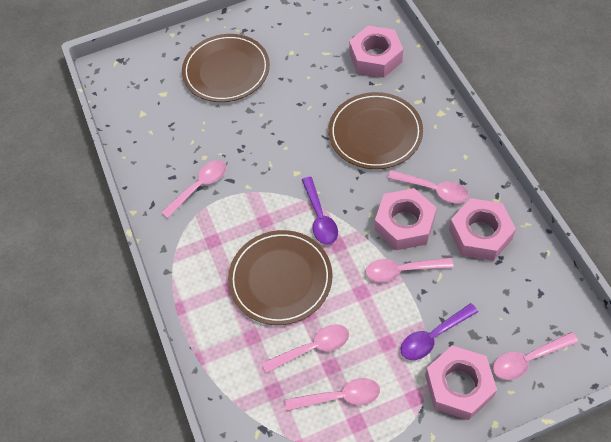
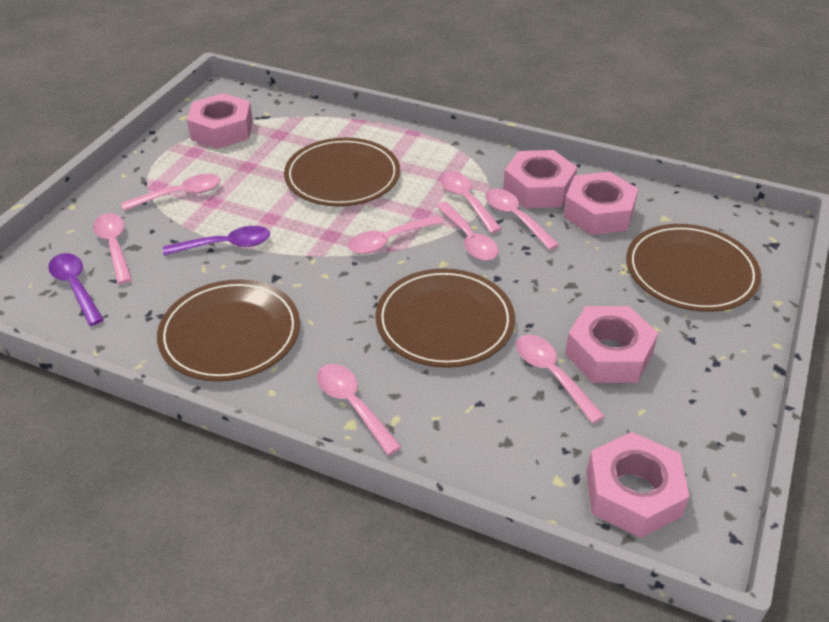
brown plate: 3 -> 4
pink nut: 4 -> 5
pink spoon: 6 -> 8

